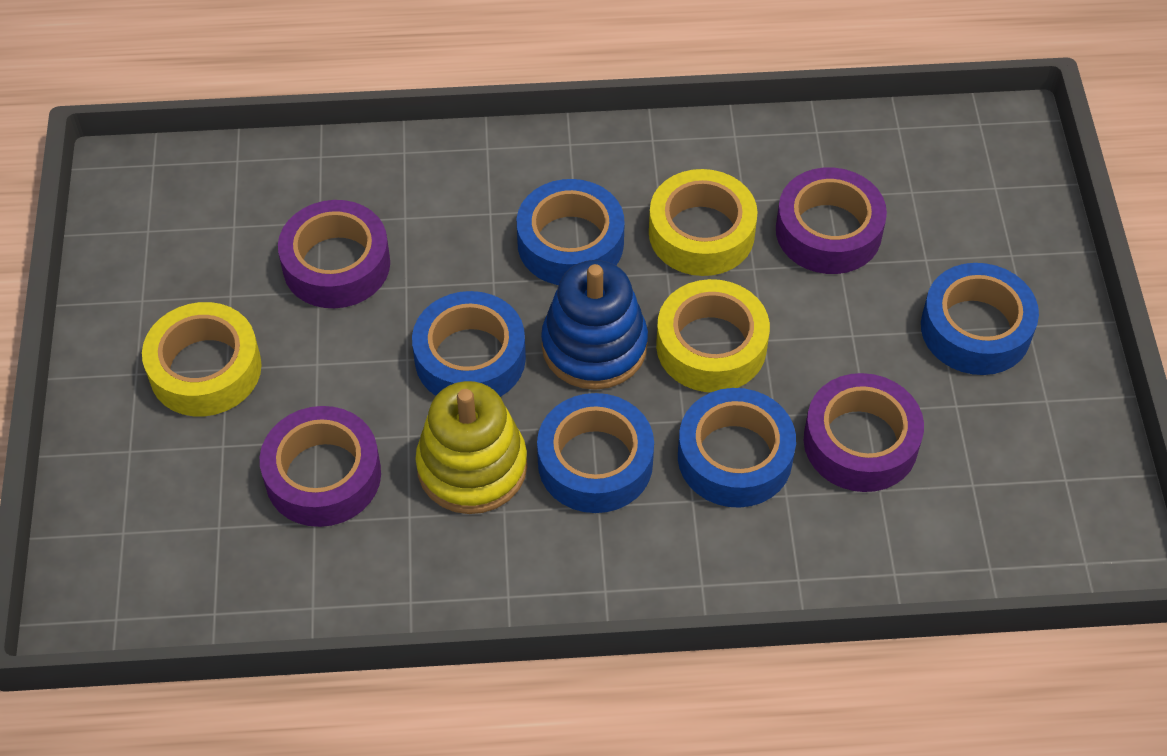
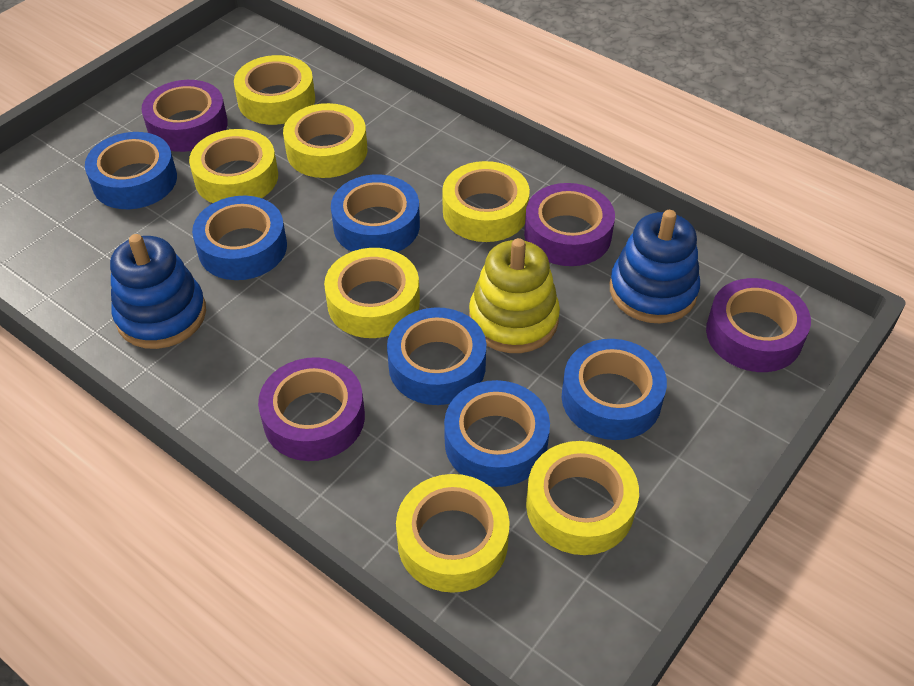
blue stacking toy: 1 -> 2
blue tape: 5 -> 6
yellow tape: 3 -> 7

